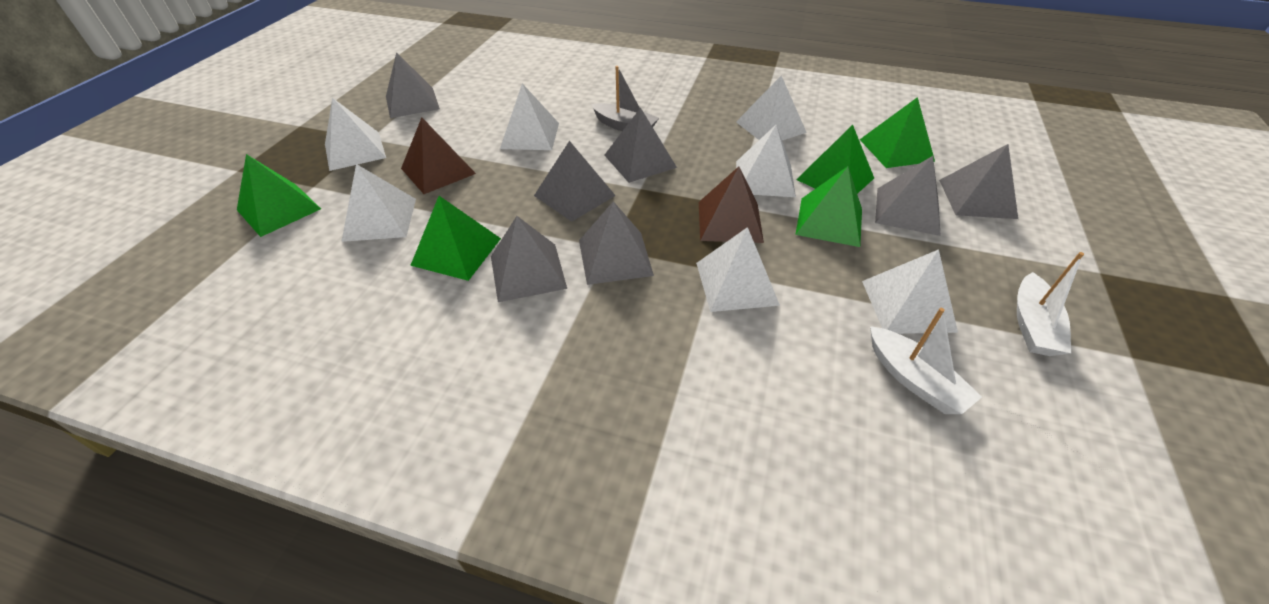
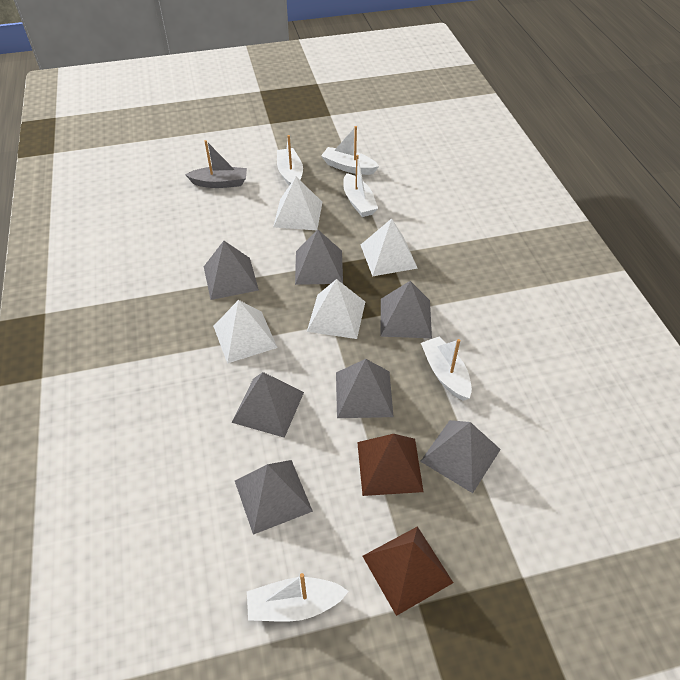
green pyramid: 5 -> 0
white boat: 2 -> 5
white pyramid: 7 -> 4

